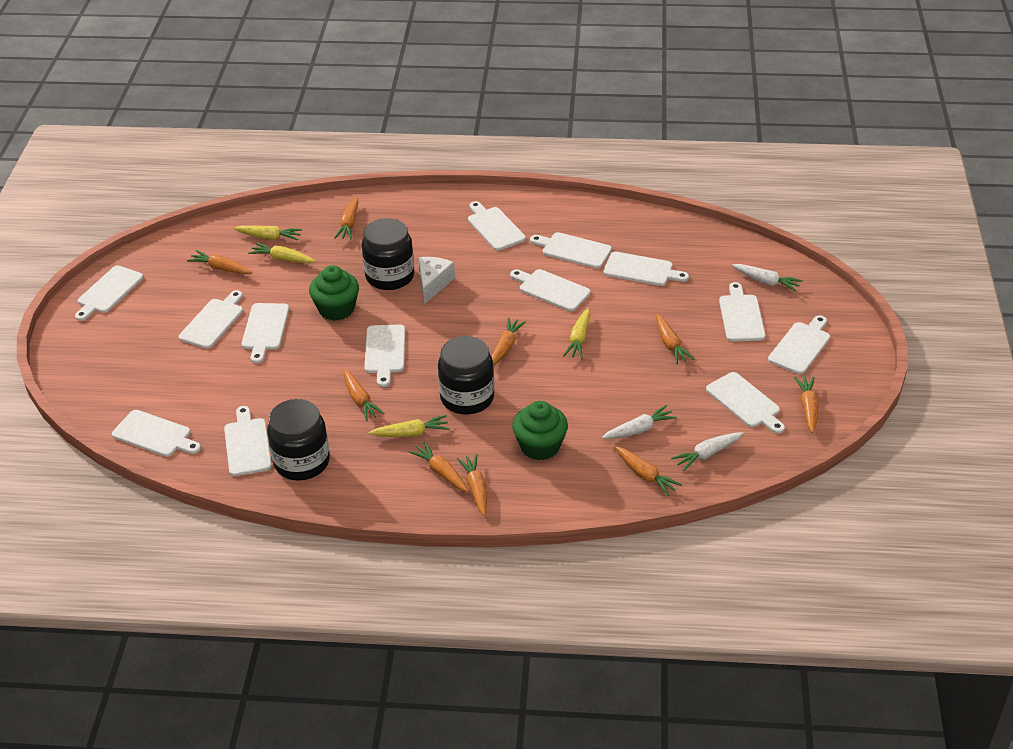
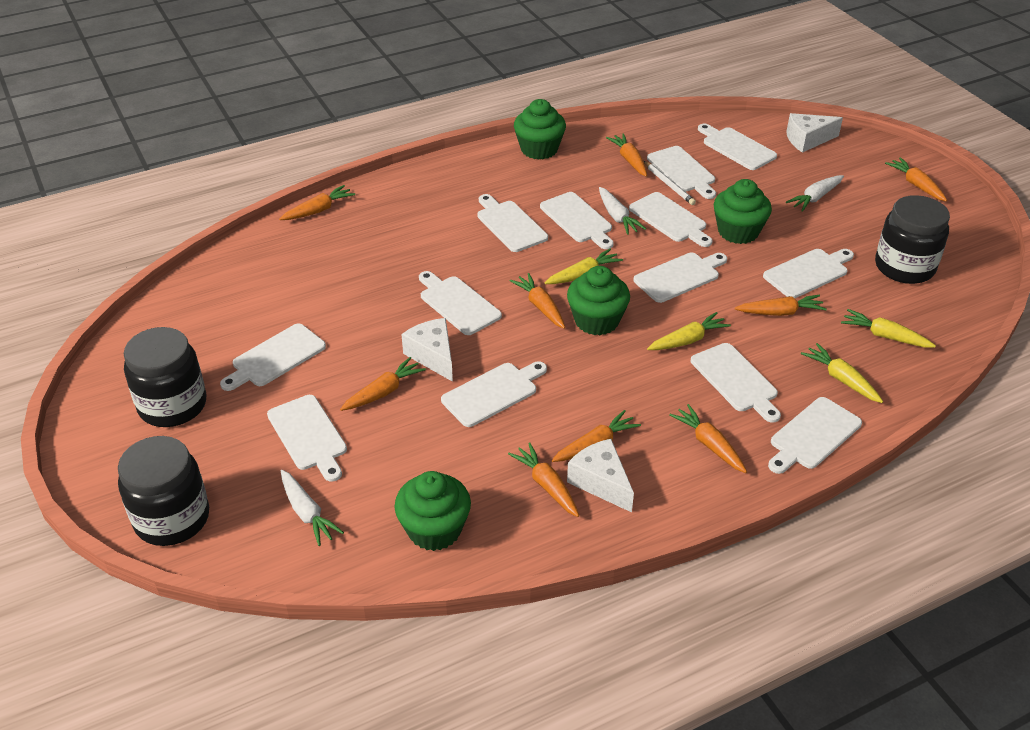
green cupcake: 2 -> 4
white cheese: 1 -> 3
white pencil: 0 -> 1

